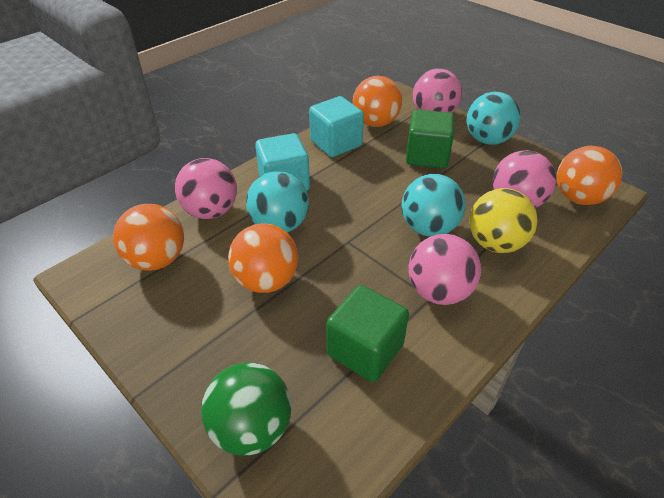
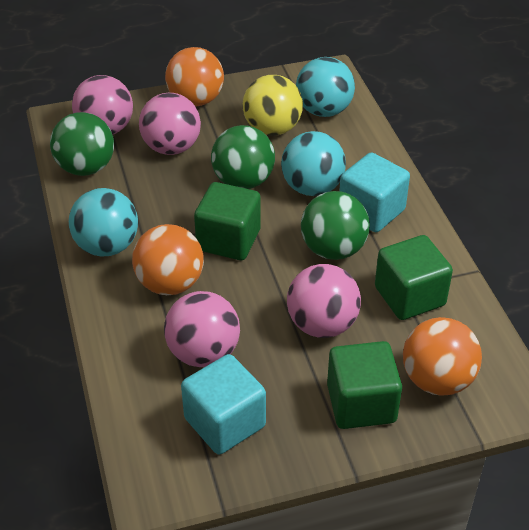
green ball: 1 -> 3
green cube: 2 -> 3
orange ball: 4 -> 3

